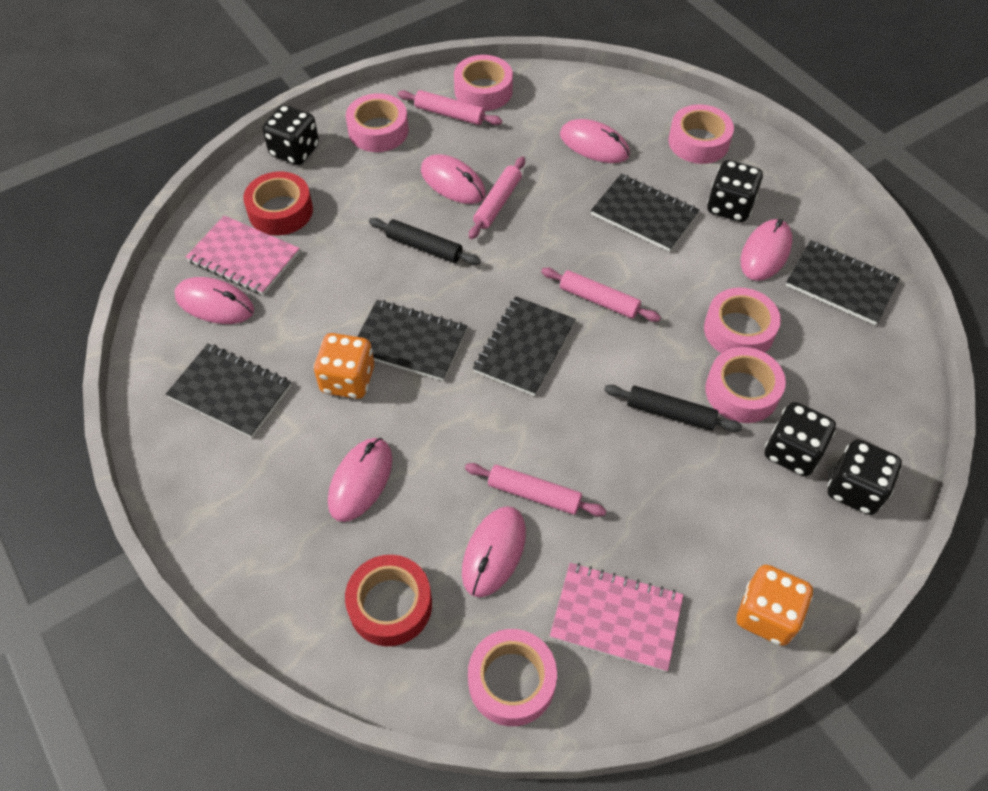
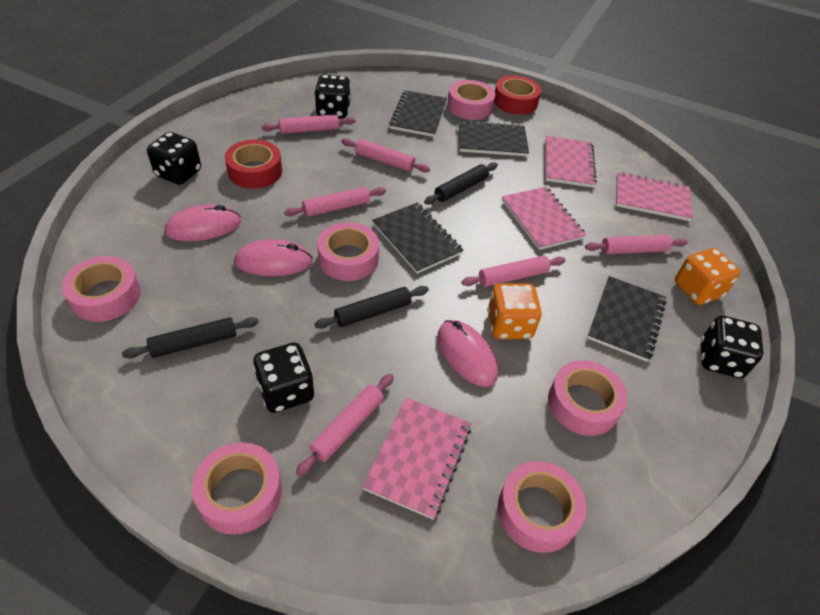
black notebook: 5 -> 4
black rolling pin: 2 -> 3
pink mouse: 6 -> 3
pink notebook: 2 -> 4
pink rolling pin: 4 -> 6

